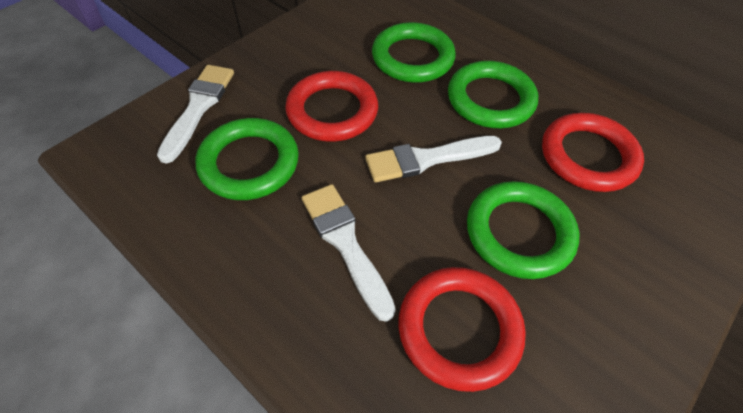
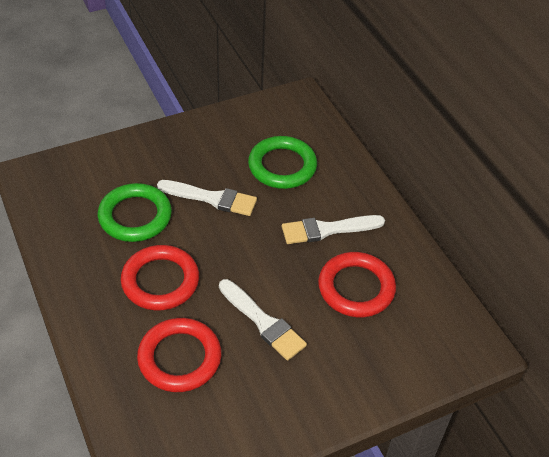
green ring: 4 -> 2

